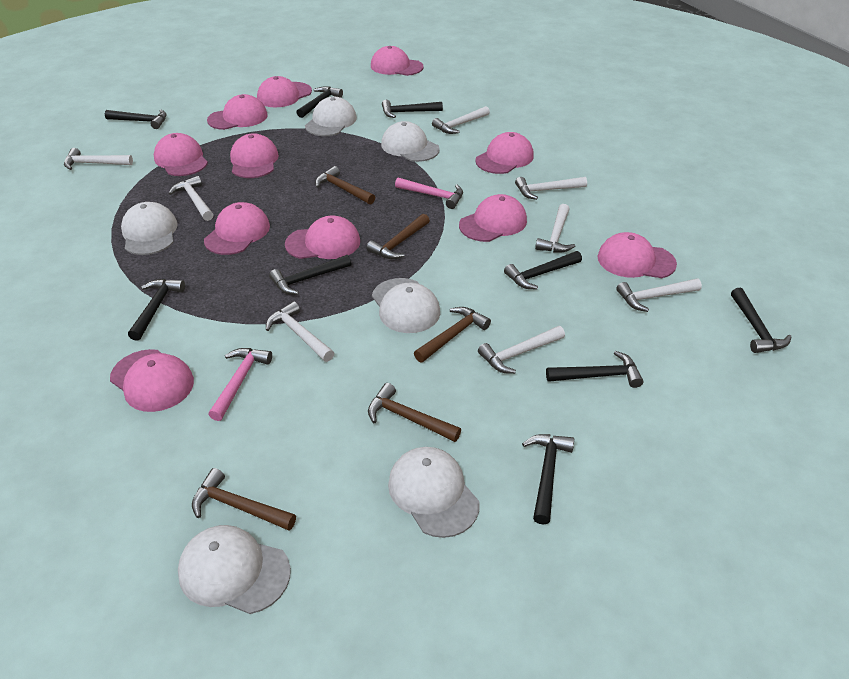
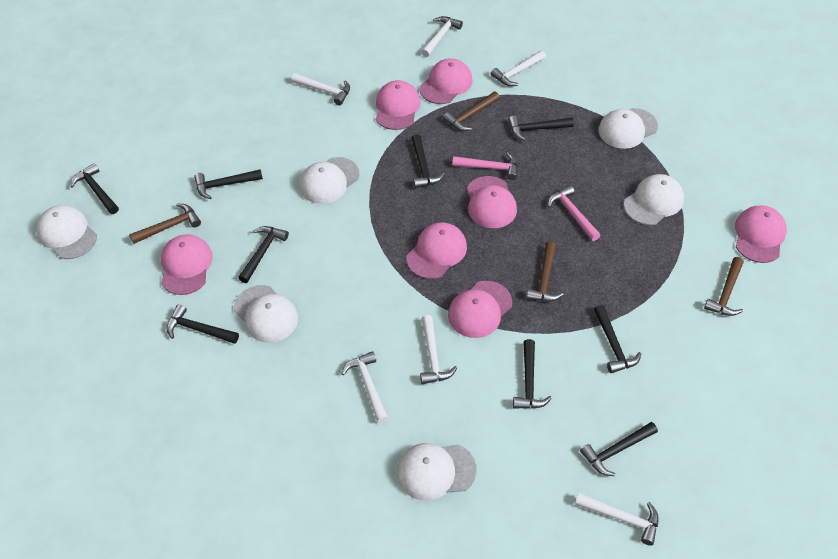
brown hammer: 5 -> 4
pink cap: 11 -> 7
white hammer: 8 -> 6

